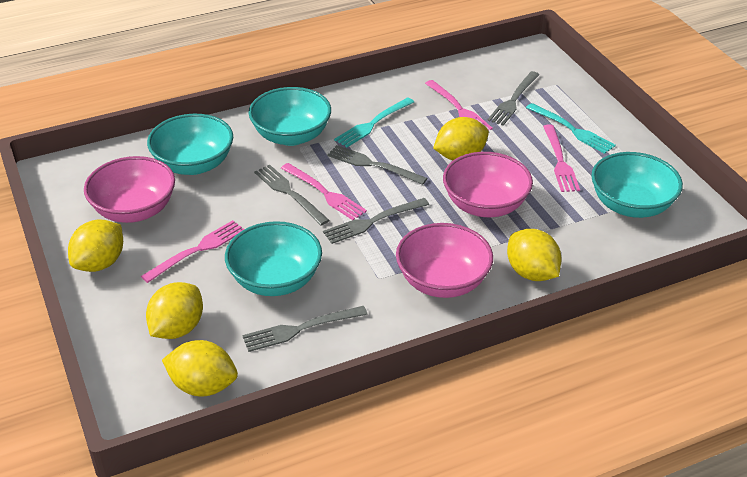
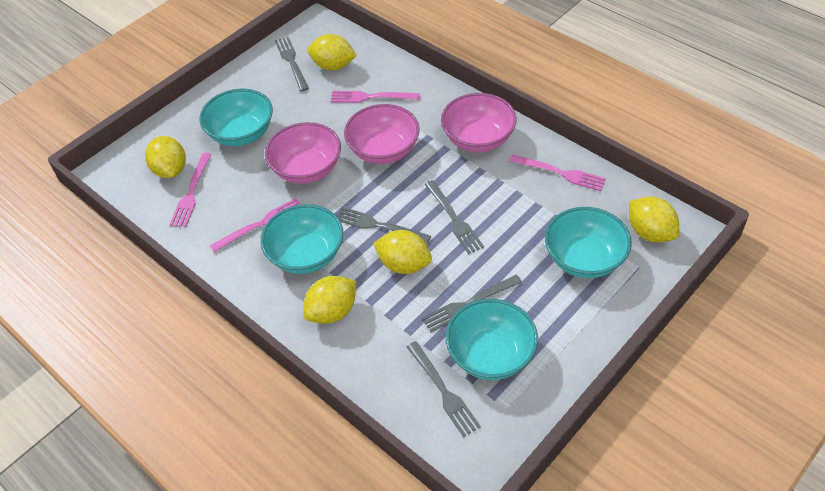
turquoise fork: 2 -> 0

